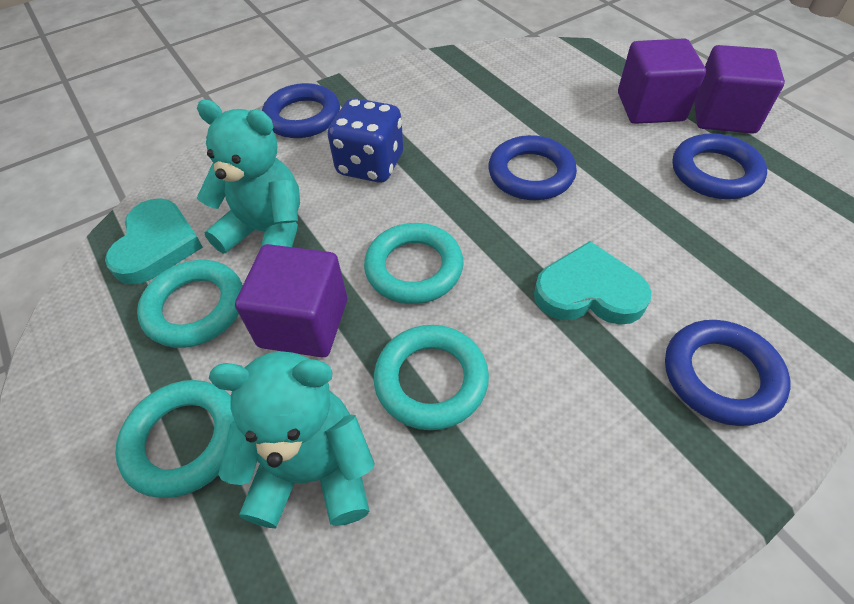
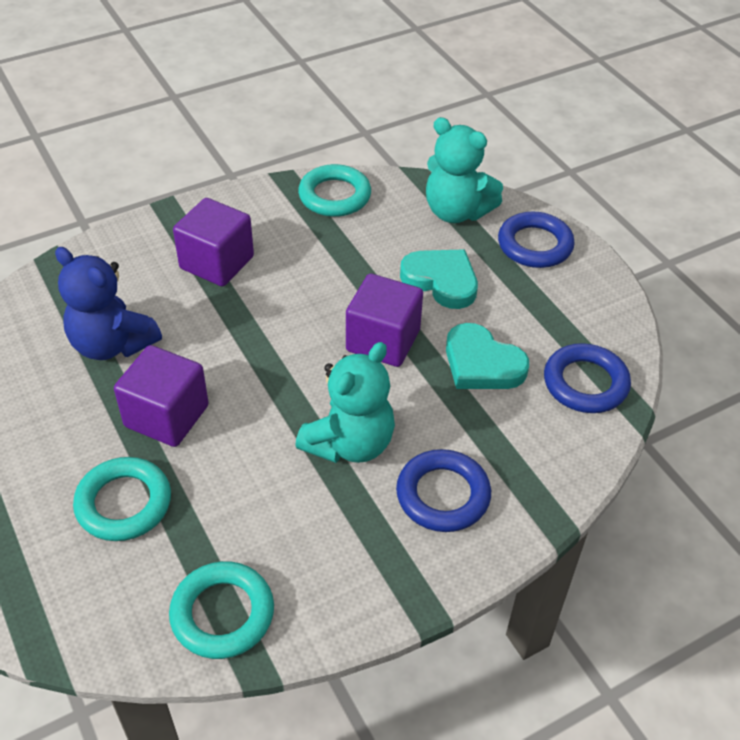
blue dice: 1 -> 0
blue ring: 4 -> 3
blue teddy bear: 0 -> 1
turquoise ring: 4 -> 3

